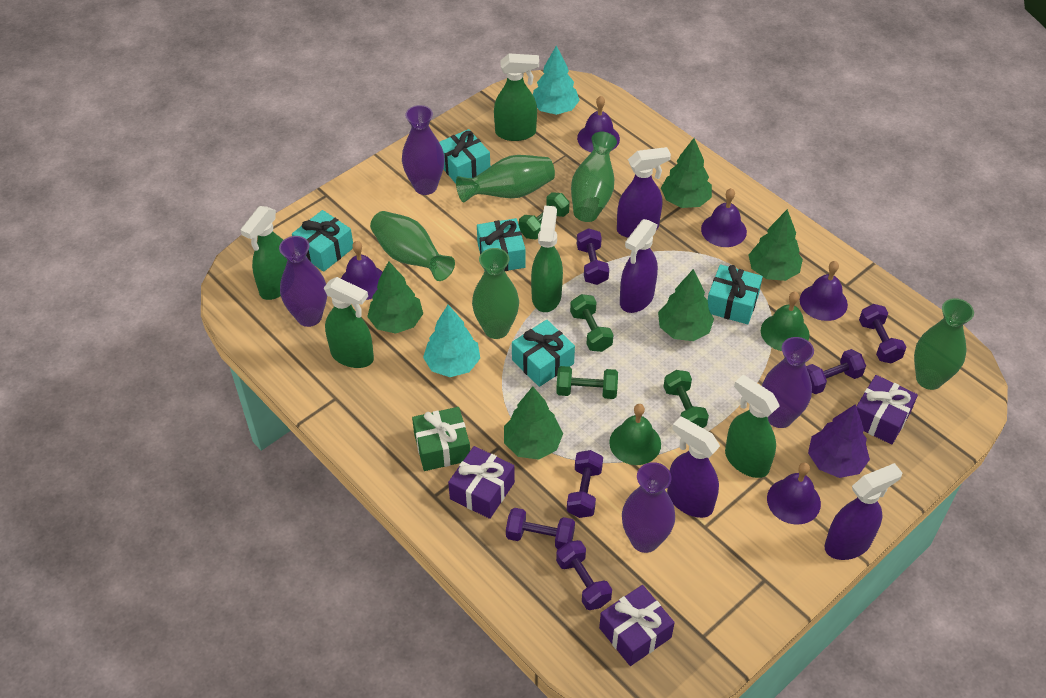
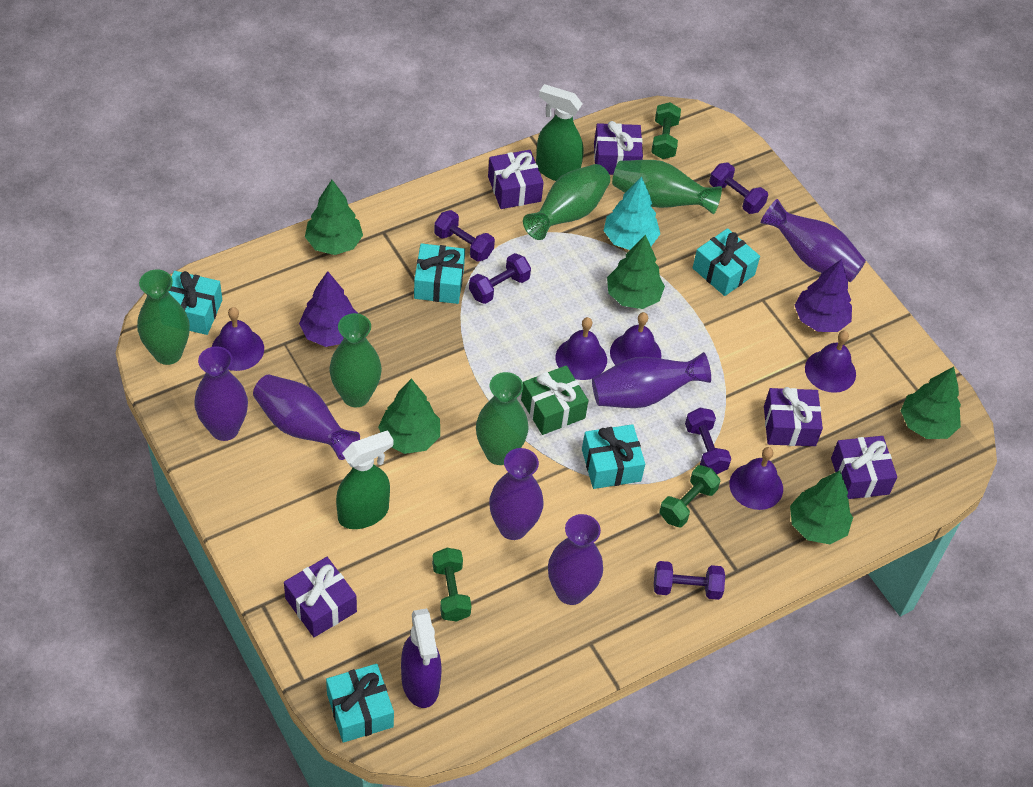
green bell: 2 -> 0
green dumbbell: 4 -> 3
green spray bottle: 5 -> 2
purple dumbbell: 6 -> 5
purple gift: 3 -> 5
purple spray bottle: 4 -> 1
purple tree: 1 -> 2
purple vase: 4 -> 6
turquoise tree: 2 -> 1

